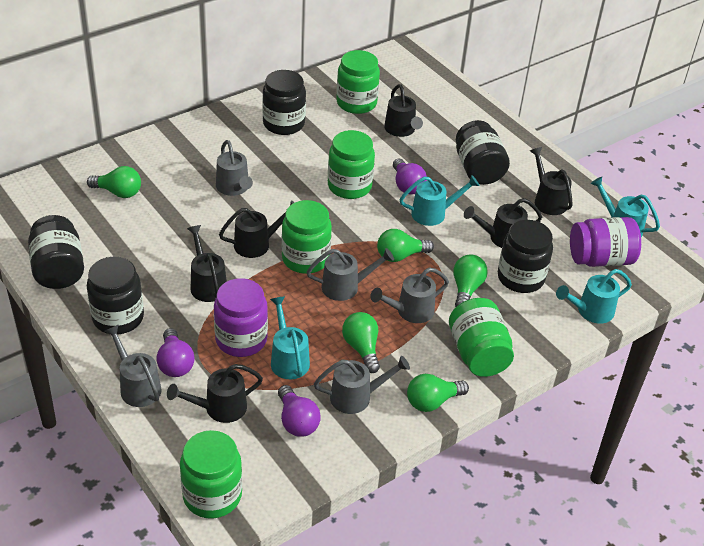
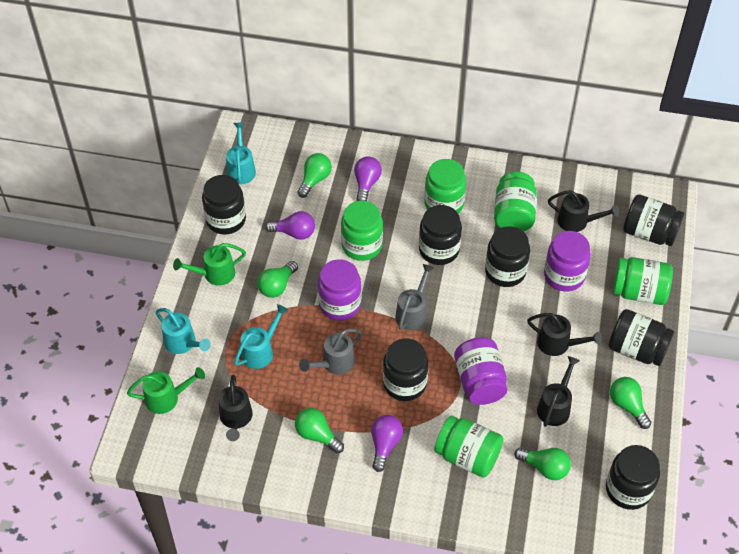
black jar: 5 -> 7
black watering can: 6 -> 4
green watering can: 0 -> 2
grey watering can: 5 -> 2
purple jar: 2 -> 3
turquoise watering can: 4 -> 3

